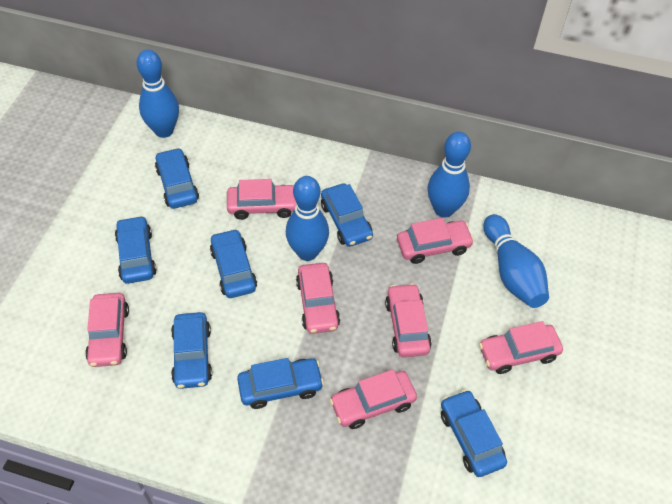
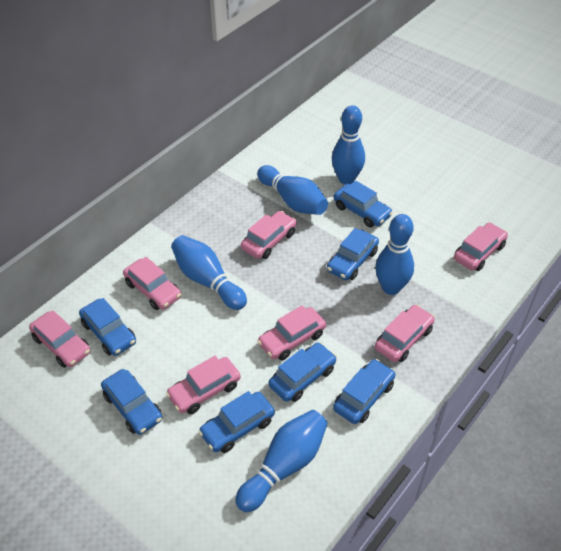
blue bowling pin: 4 -> 5

